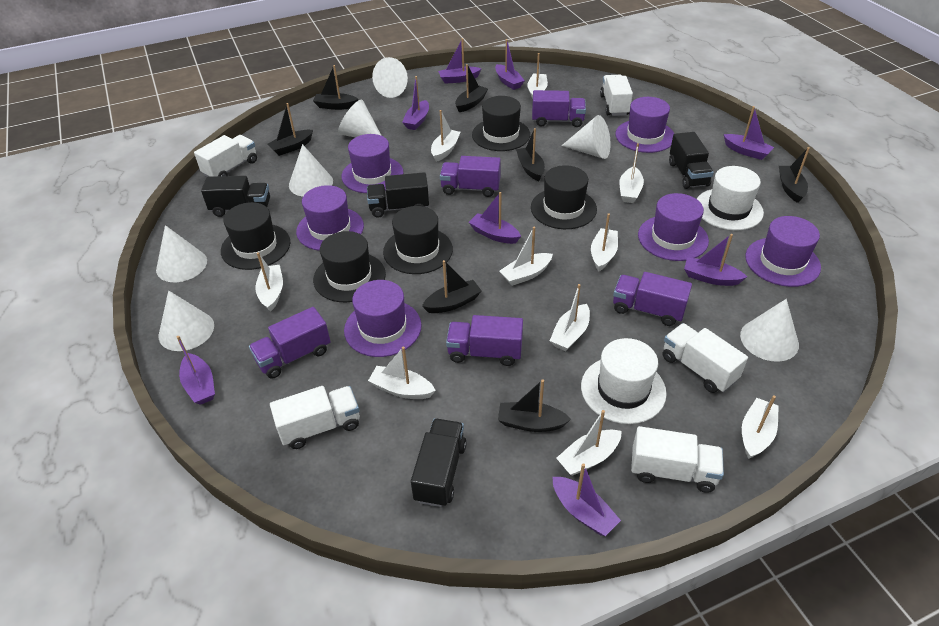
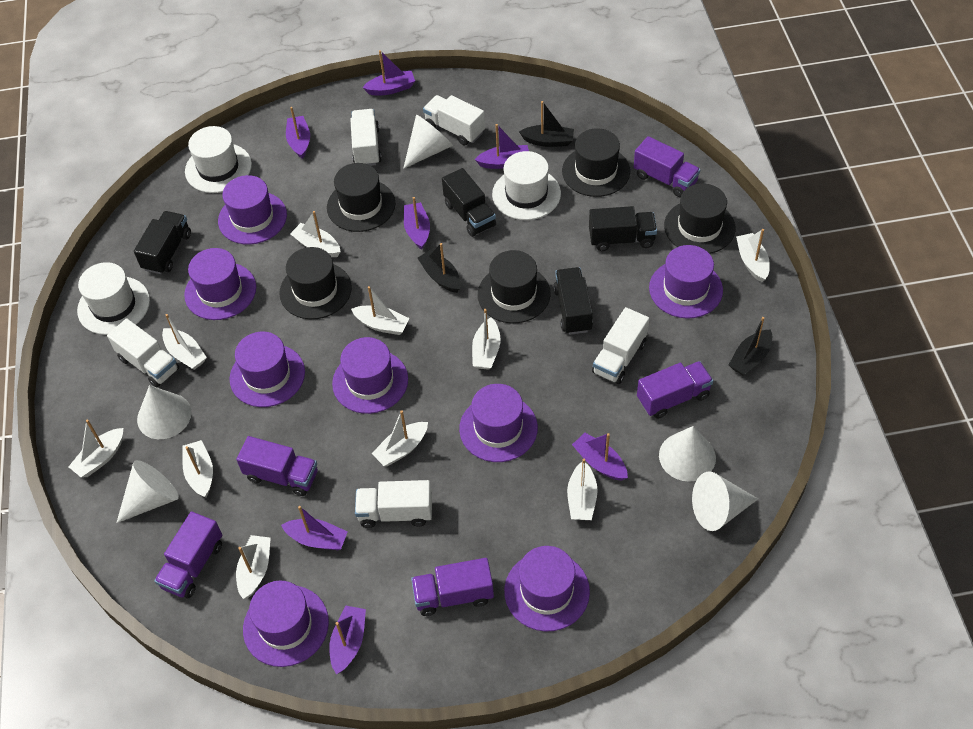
black boat: 7 -> 3
purple boat: 8 -> 7
purple hat: 6 -> 8
white cone: 7 -> 5
white hat: 2 -> 3

